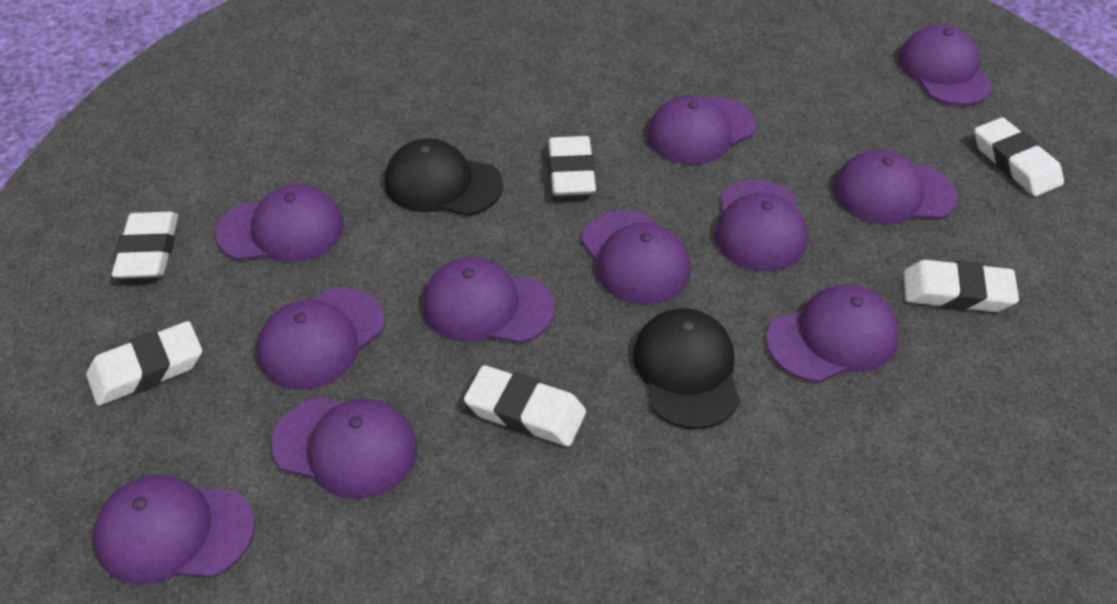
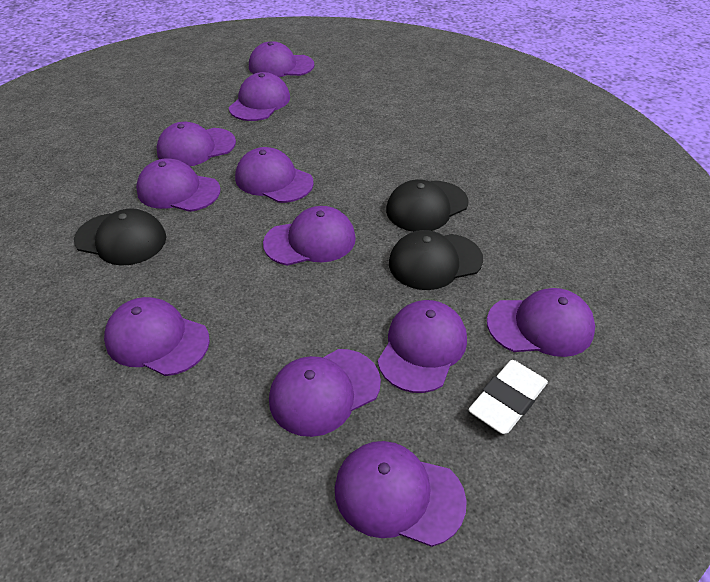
black cap: 2 -> 3
white eraser: 6 -> 1

